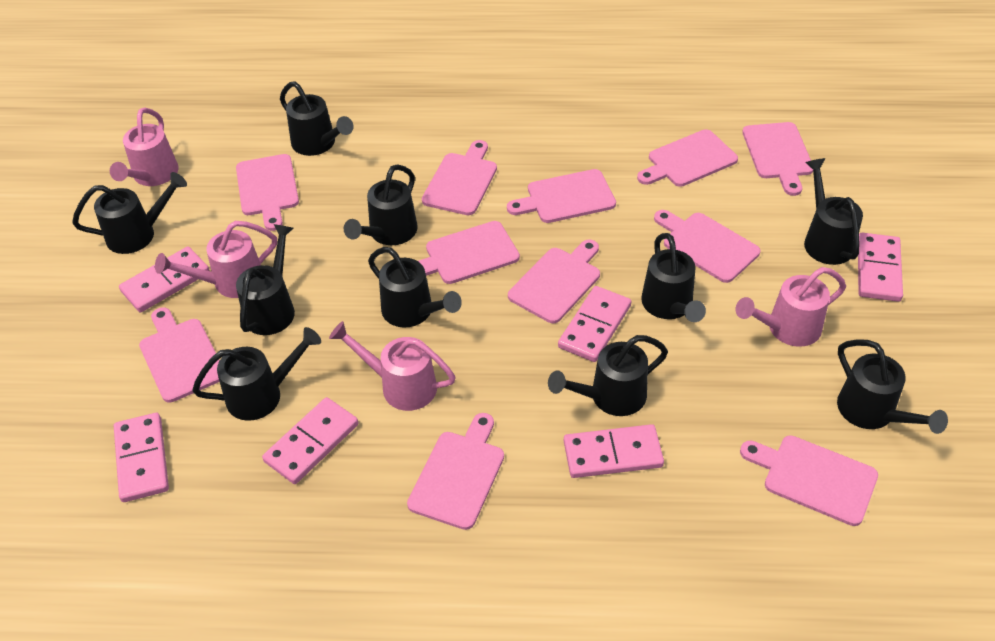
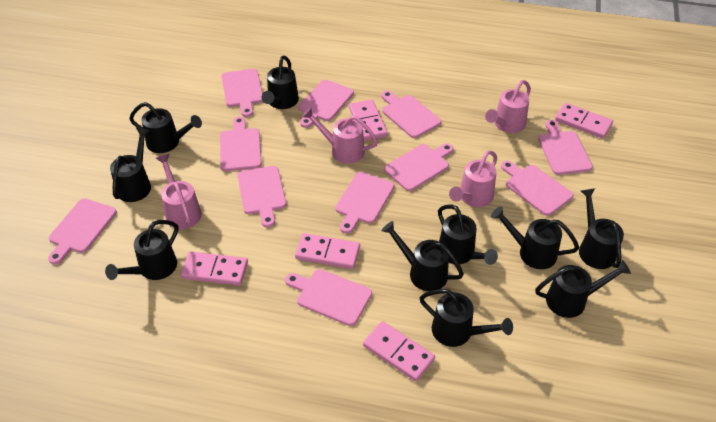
pink domino: 6 -> 5

